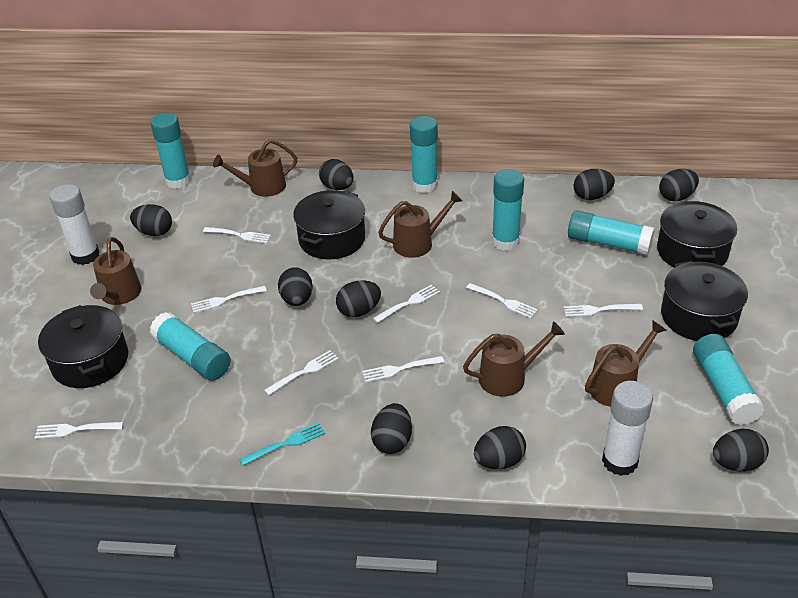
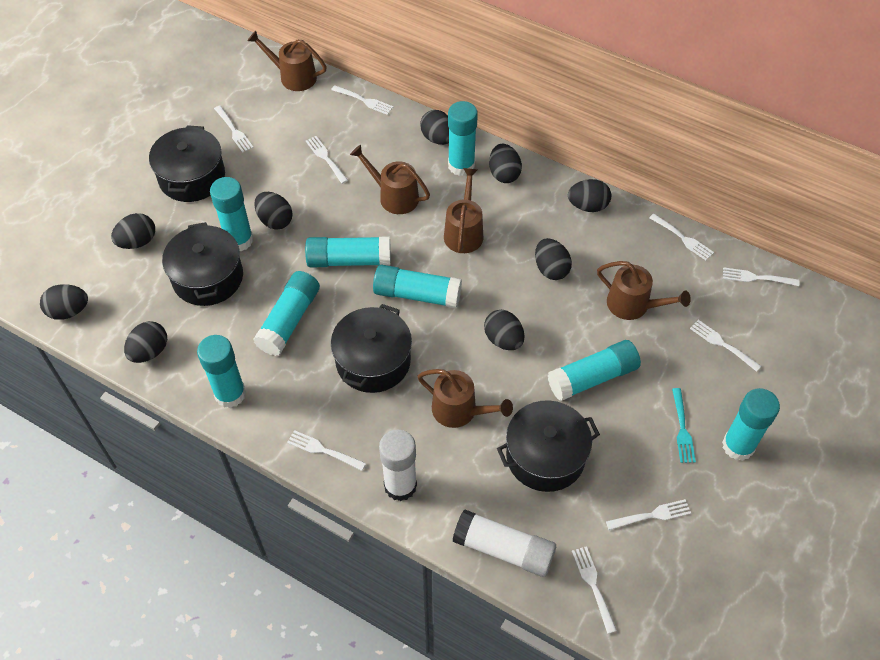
turquoise glue stick: 6 -> 8
white fork: 8 -> 9

